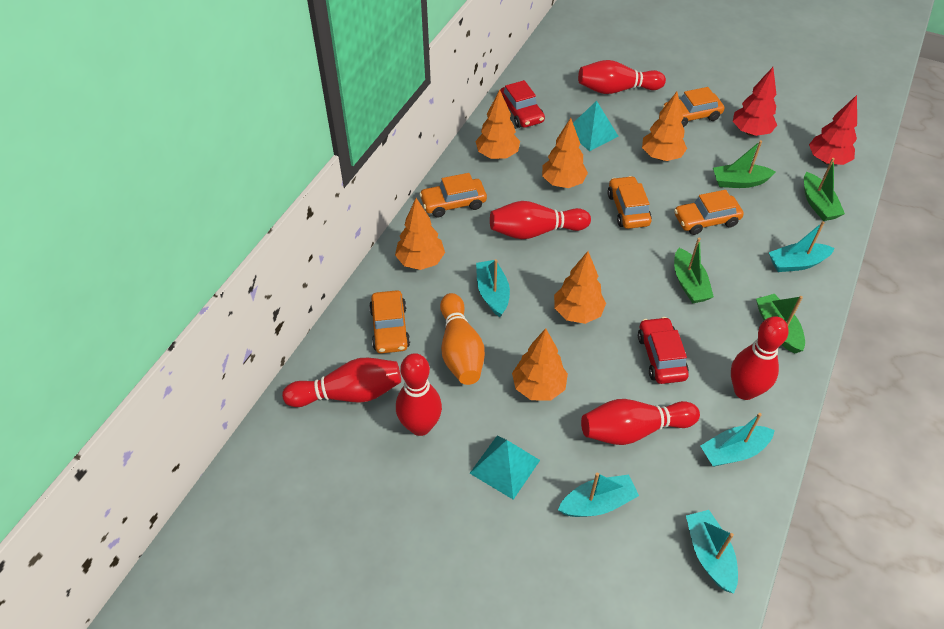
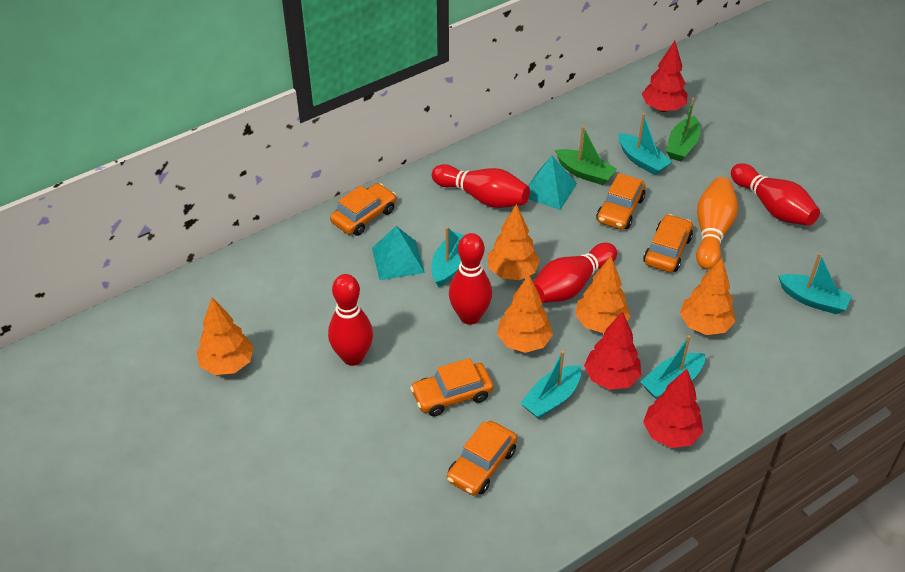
green boat: 4 -> 2
orange tree: 6 -> 5
red bowling pin: 6 -> 5
red car: 2 -> 0
red tree: 2 -> 3

